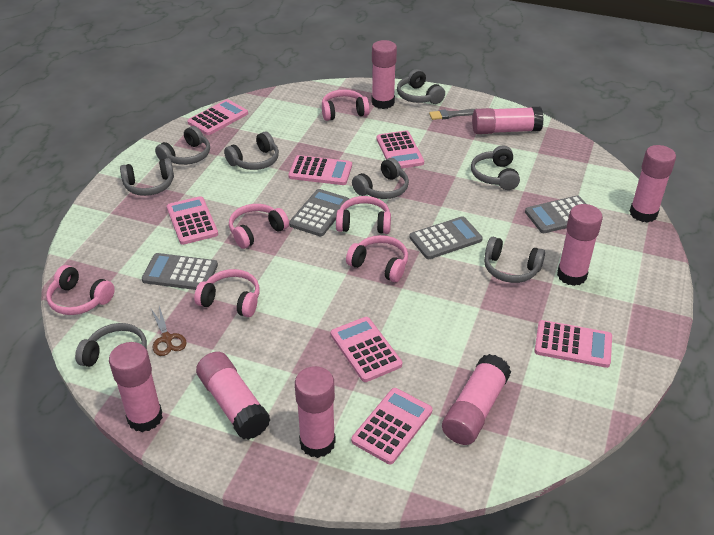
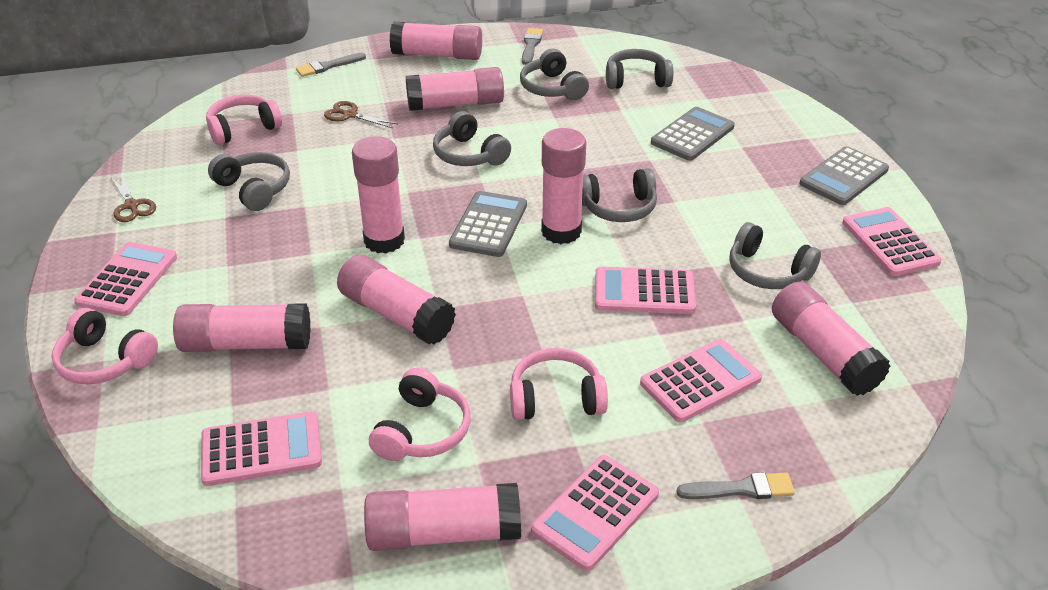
brown scissors: 1 -> 2
grey brush: 1 -> 3
grey calculator: 4 -> 3
grey headphones: 8 -> 6
pink calculator: 7 -> 6
pink headphones: 6 -> 4

